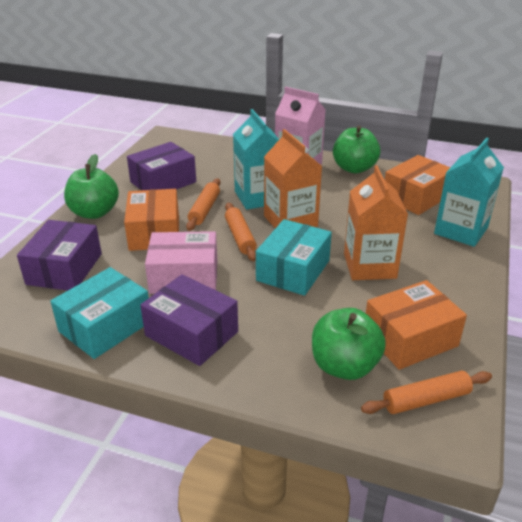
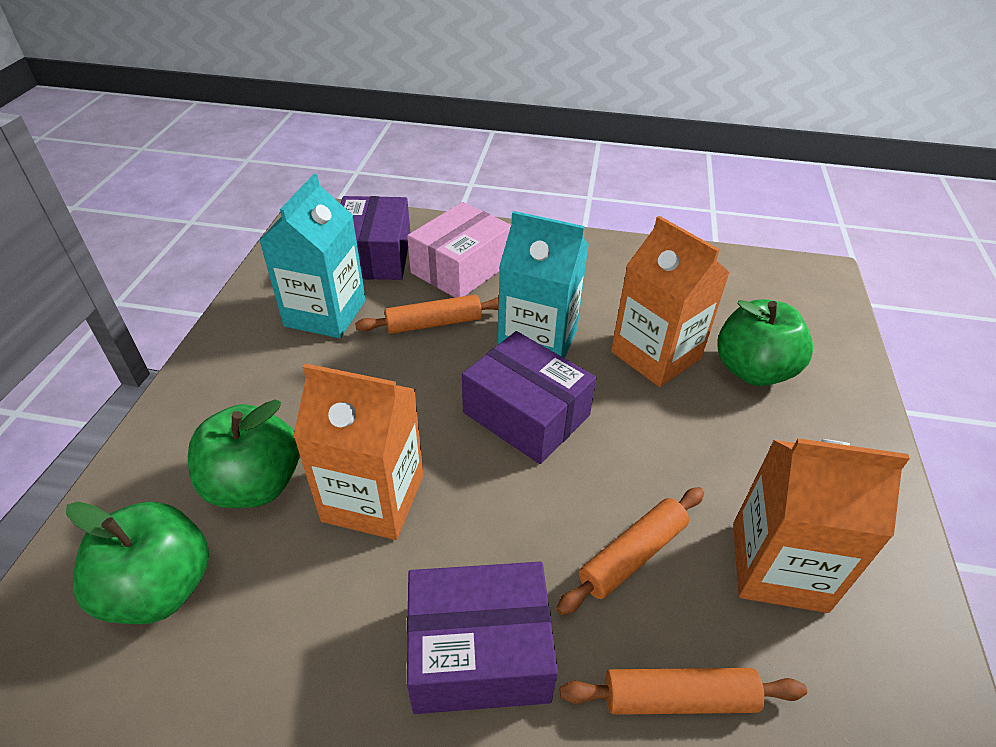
orange box: 3 -> 0
orange carton: 2 -> 3
pink carton: 1 -> 0
turquoise box: 2 -> 0

